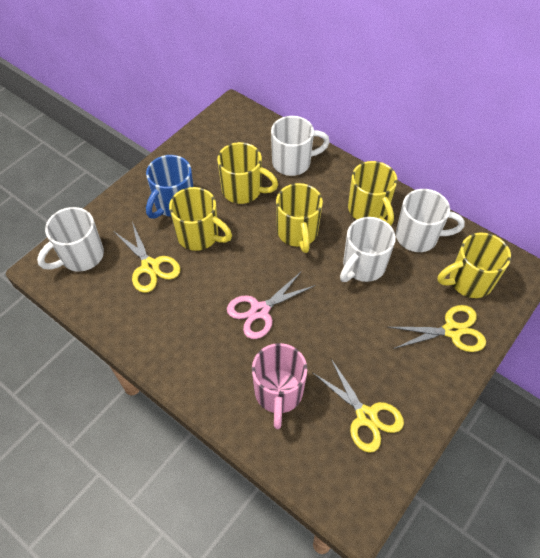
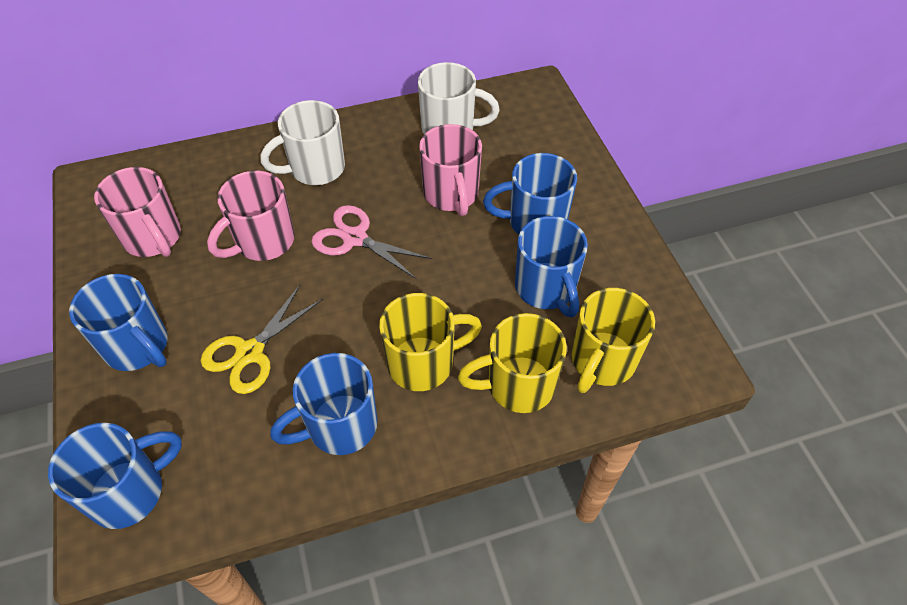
blue mug: 1 -> 5
pink mug: 1 -> 3
white mug: 4 -> 2
yellow mug: 5 -> 3
yellow scissors: 3 -> 1

